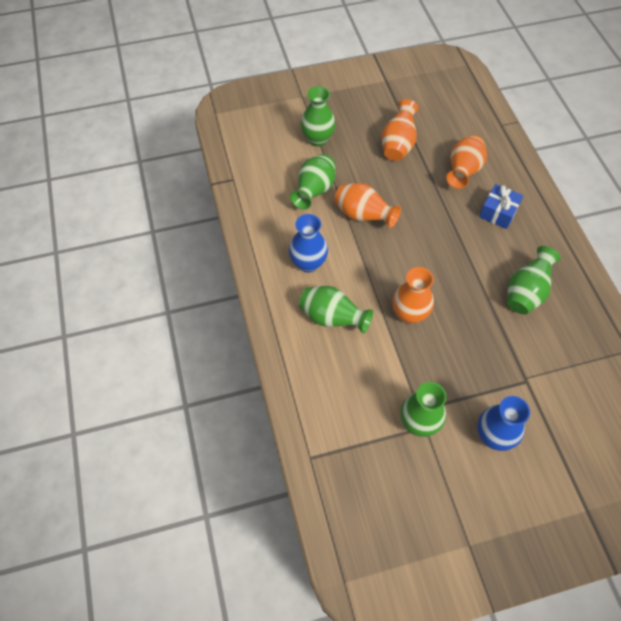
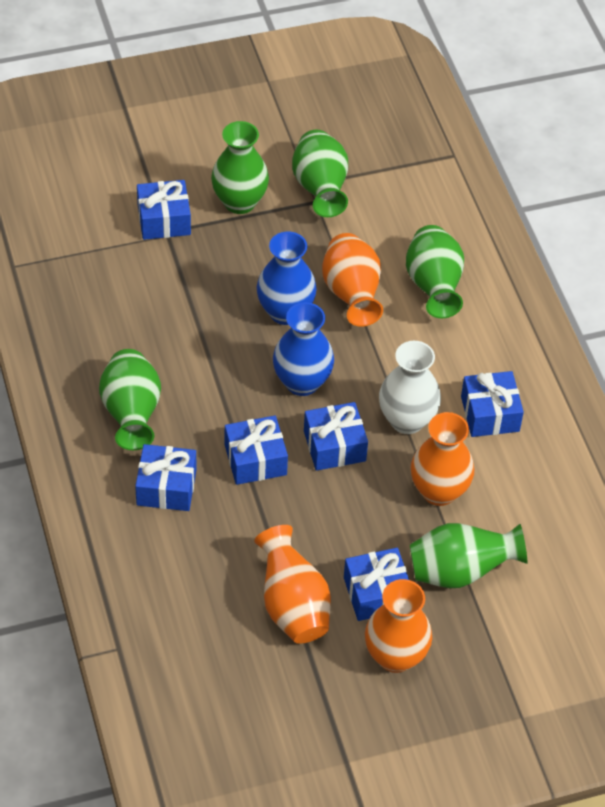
blue gift: 1 -> 6
white vase: 0 -> 1

